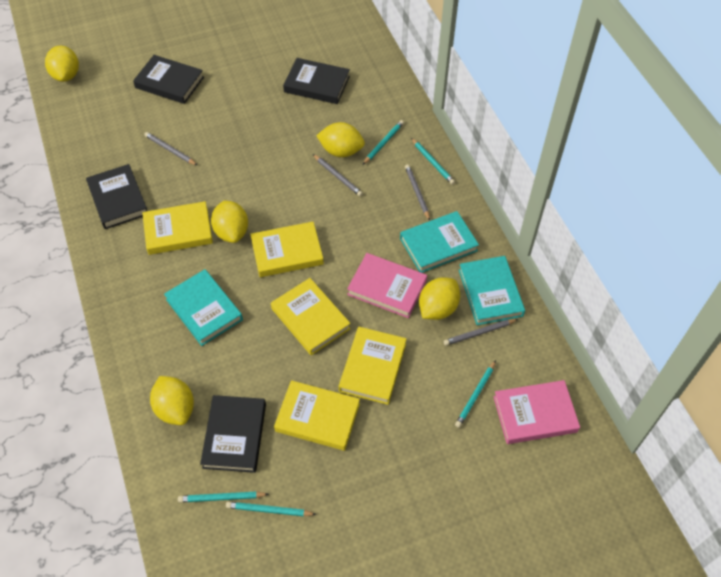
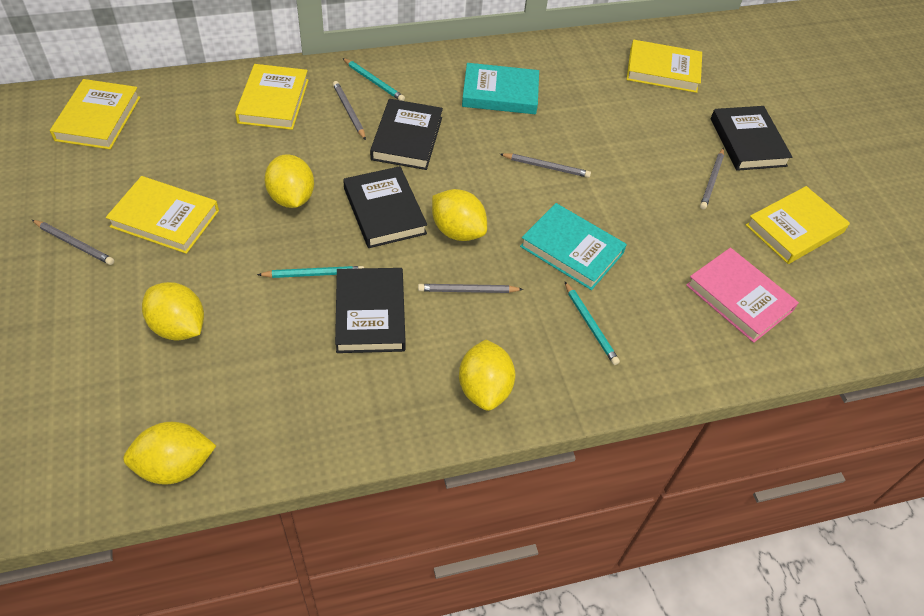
grey pencil: 4 -> 5
pink book: 2 -> 1
turquoise book: 3 -> 2
turquoise pencil: 5 -> 3

